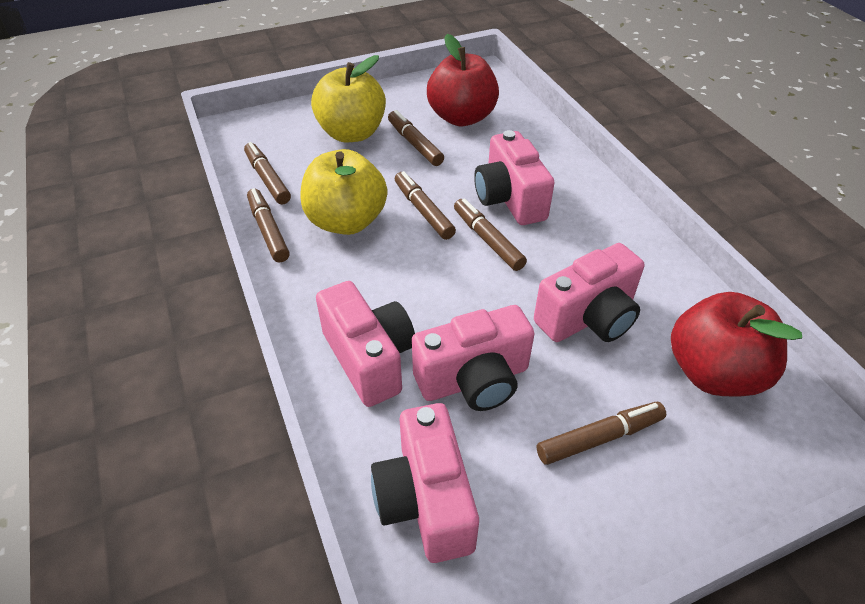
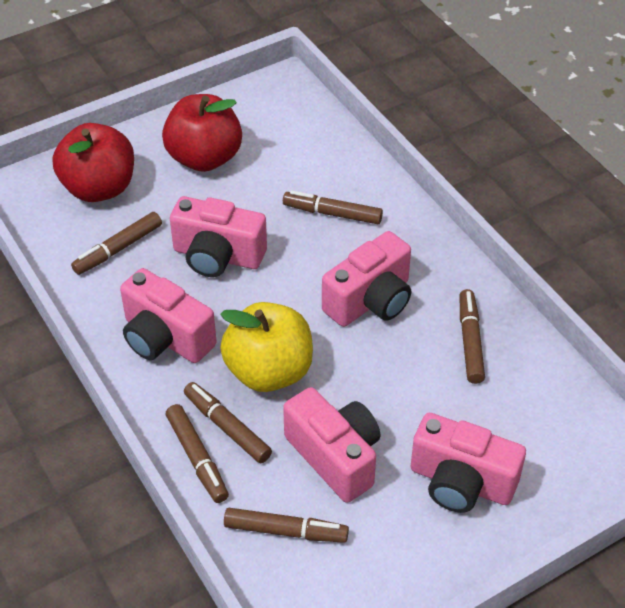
yellow apple: 2 -> 1

